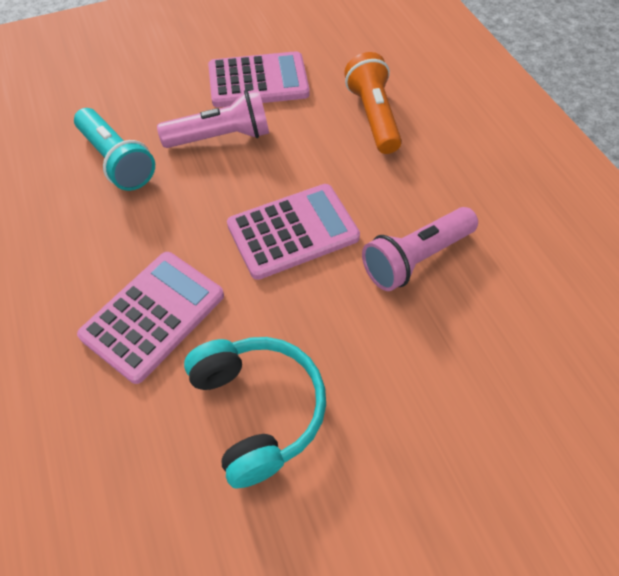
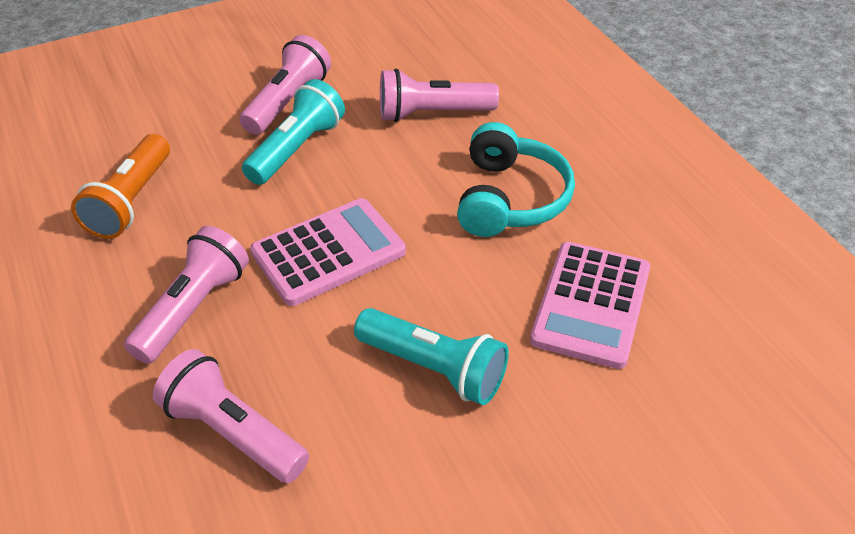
pink calculator: 3 -> 2
pink flashlight: 2 -> 4
turquoise flashlight: 1 -> 2

